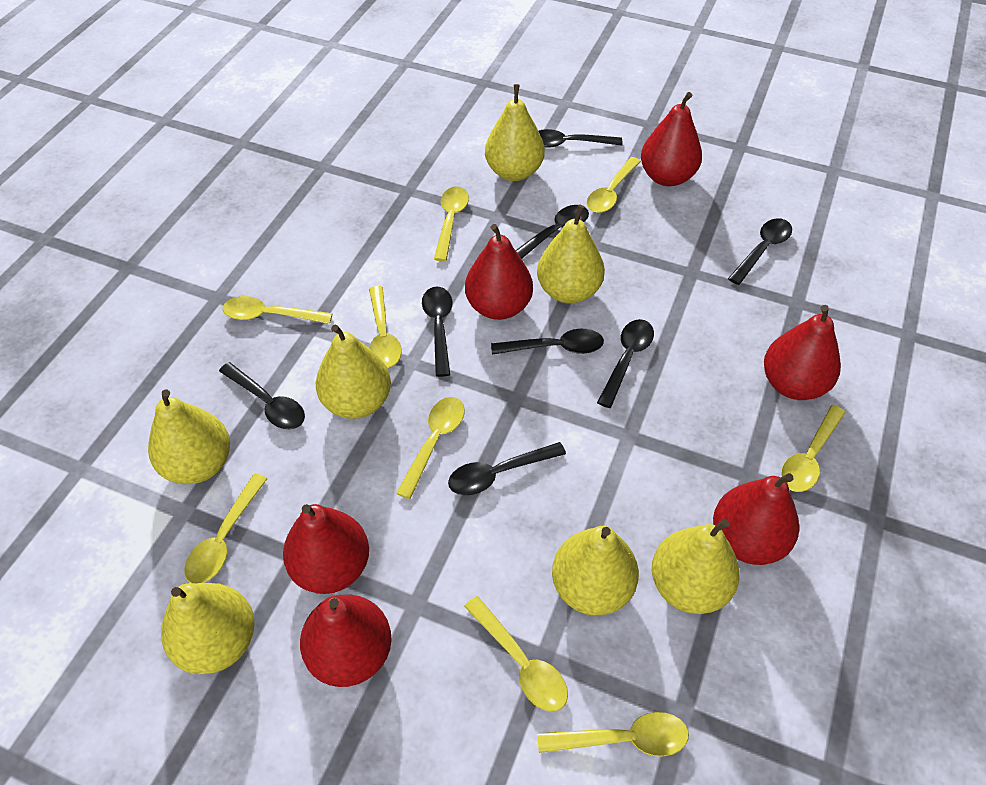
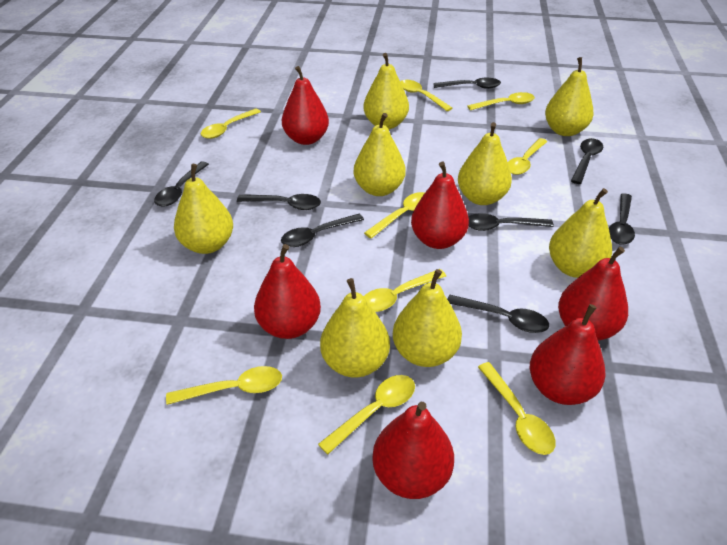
yellow pear: 7 -> 8

